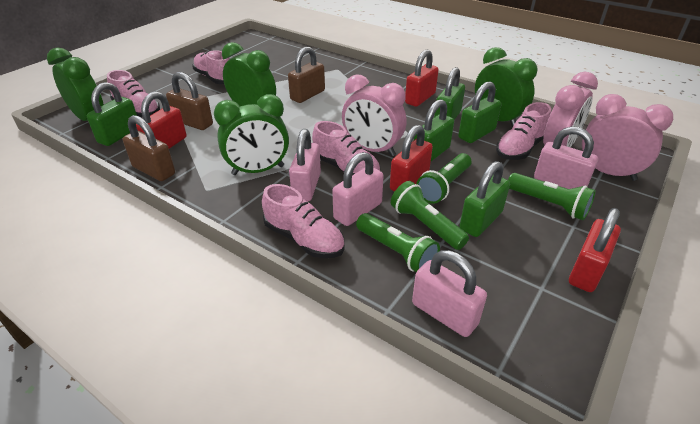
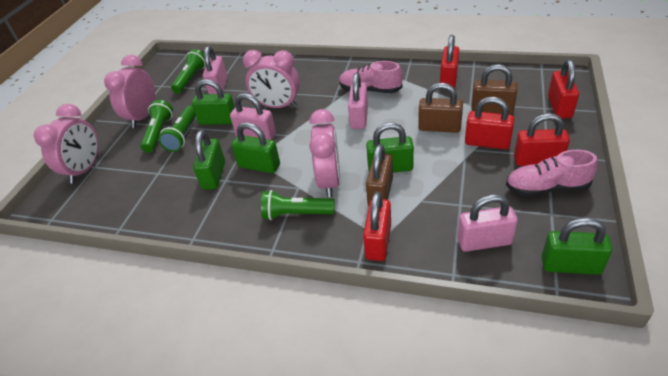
green clock: 4 -> 0
pink clock: 3 -> 4
pink shoe: 5 -> 2
red padlock: 4 -> 5

